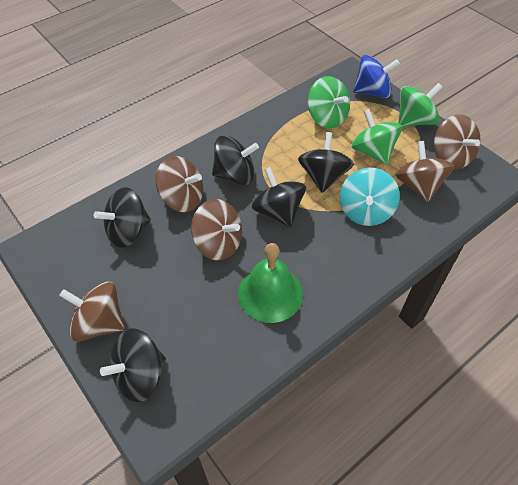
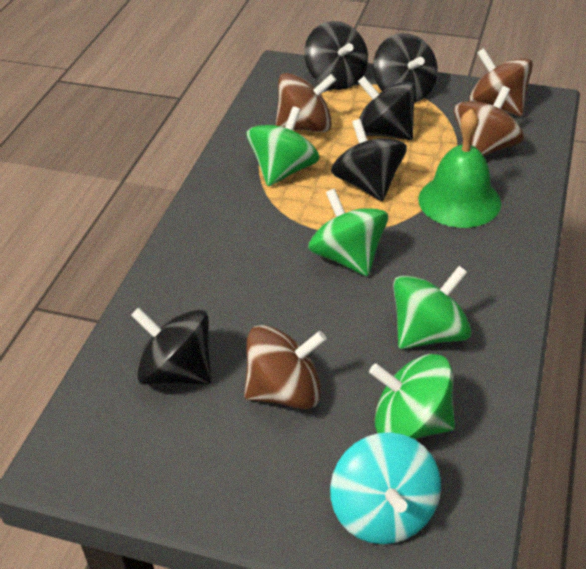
blue spinning top: 1 -> 0
brown spinning top: 5 -> 4
green spinning top: 3 -> 4

